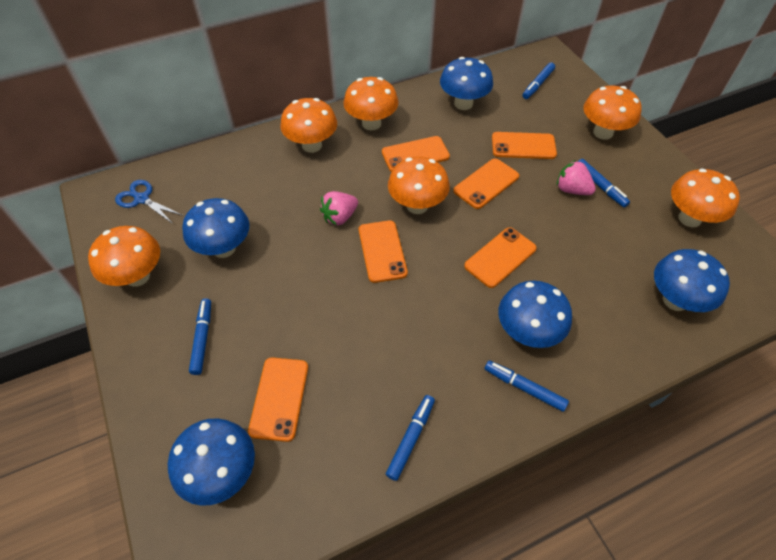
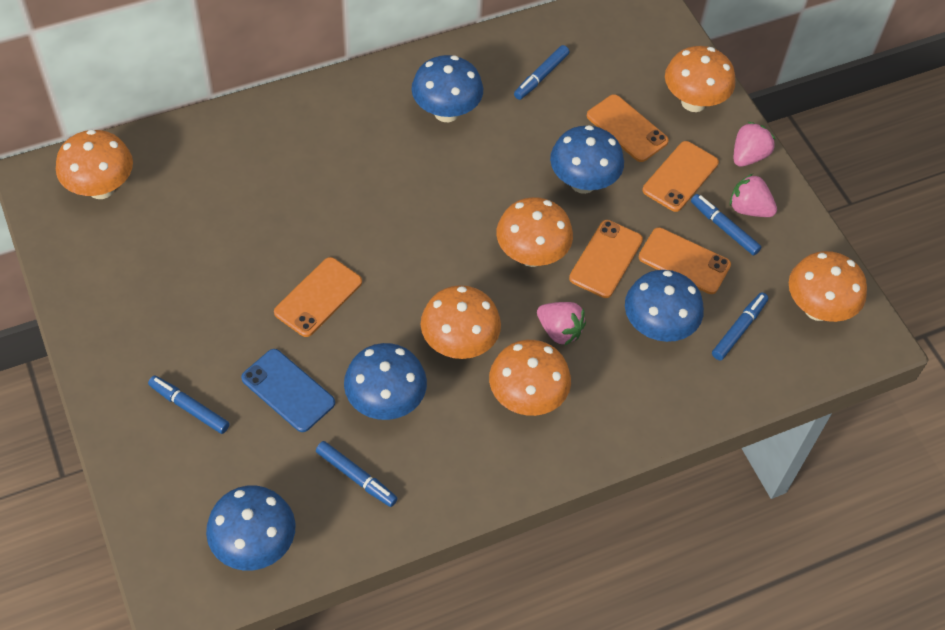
blue phone: 0 -> 1
blue scissors: 1 -> 0
orange phone: 6 -> 5
pink strawberry: 2 -> 3

